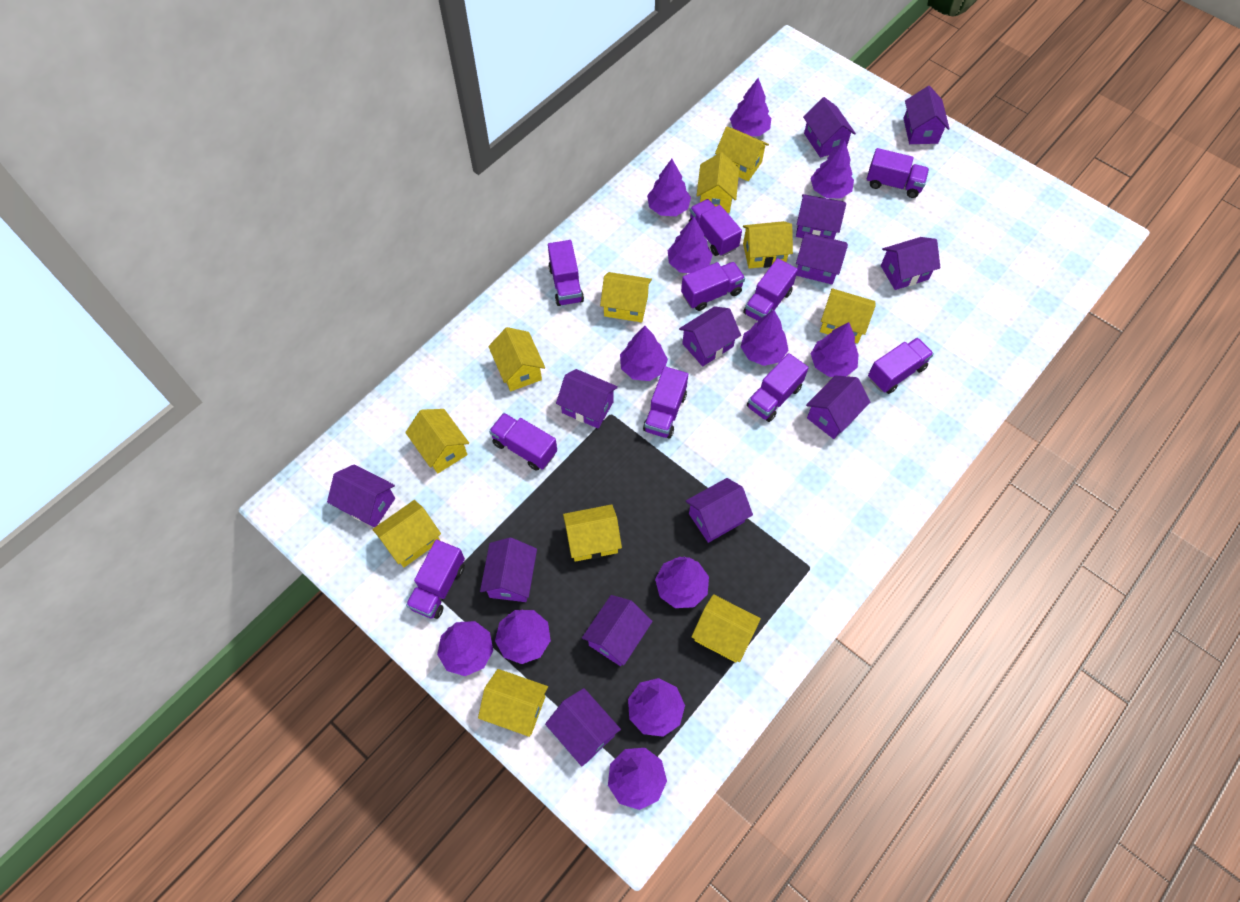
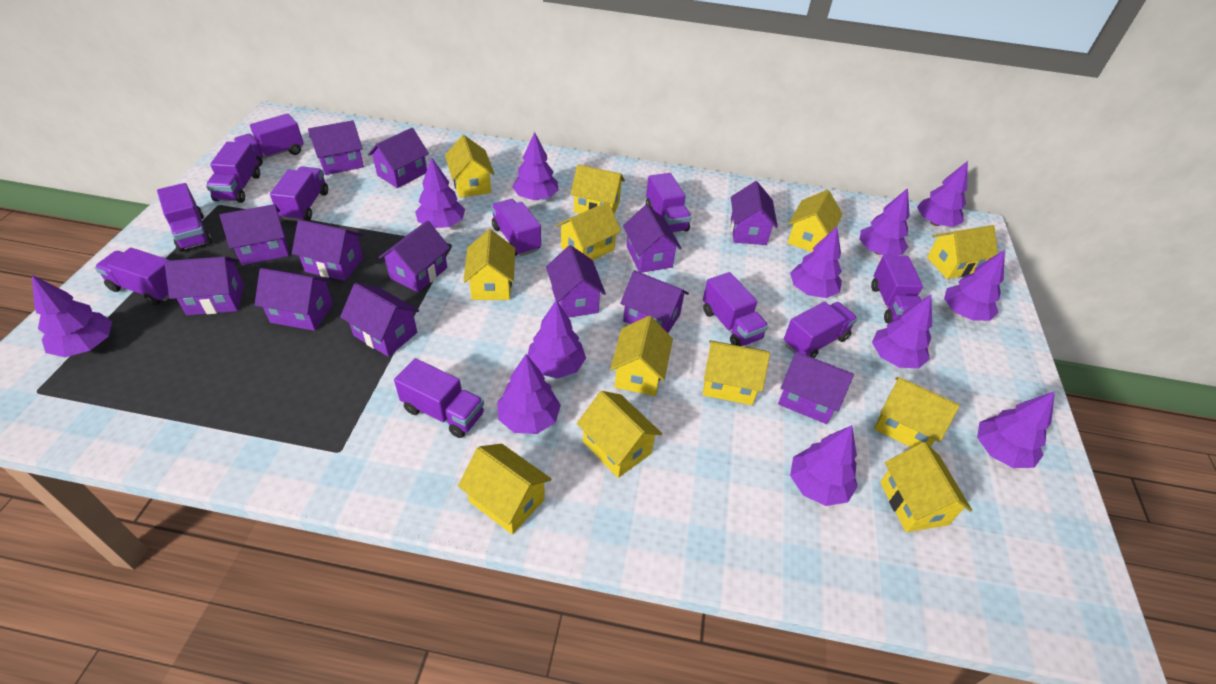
purple truck: 10 -> 11
yellow house: 11 -> 12

